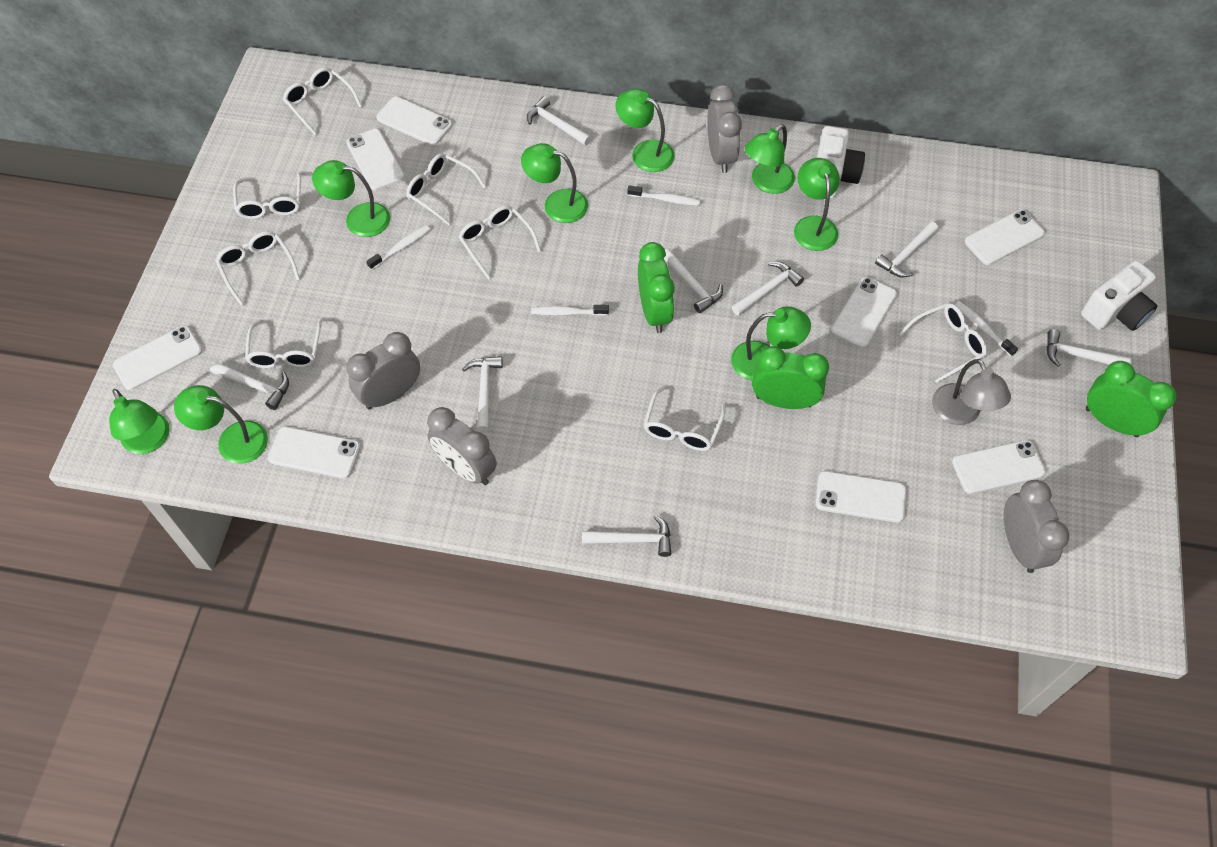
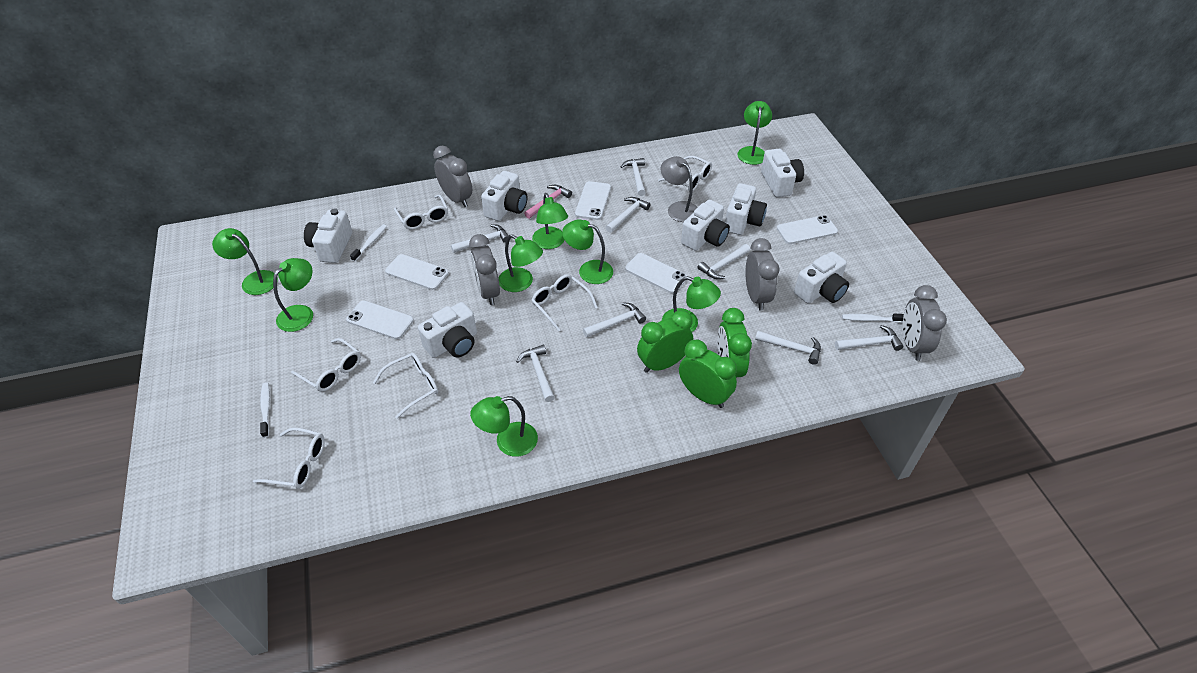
pink hammer: 0 -> 1
white camera: 2 -> 7
white glasses: 8 -> 6
white phone: 8 -> 5
white toothbrush: 4 -> 3

